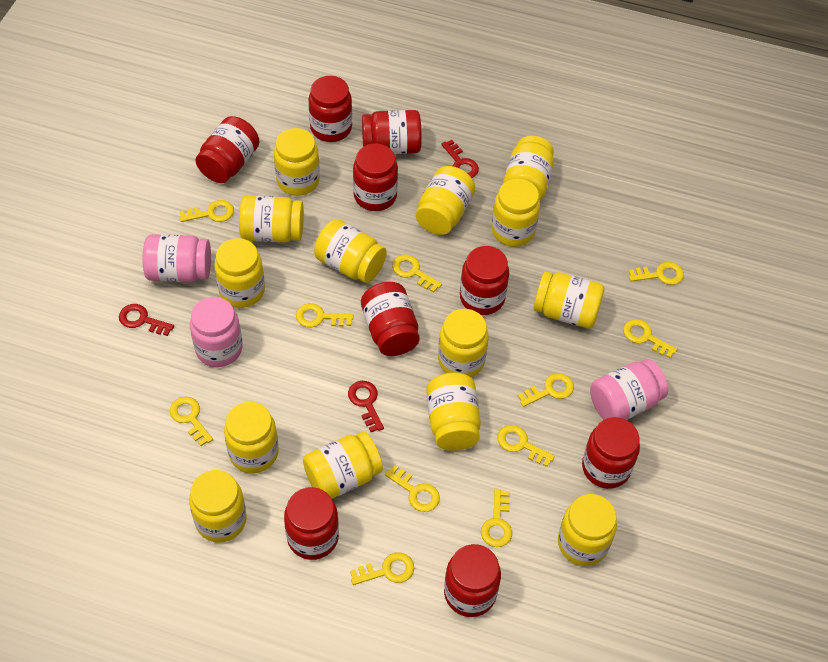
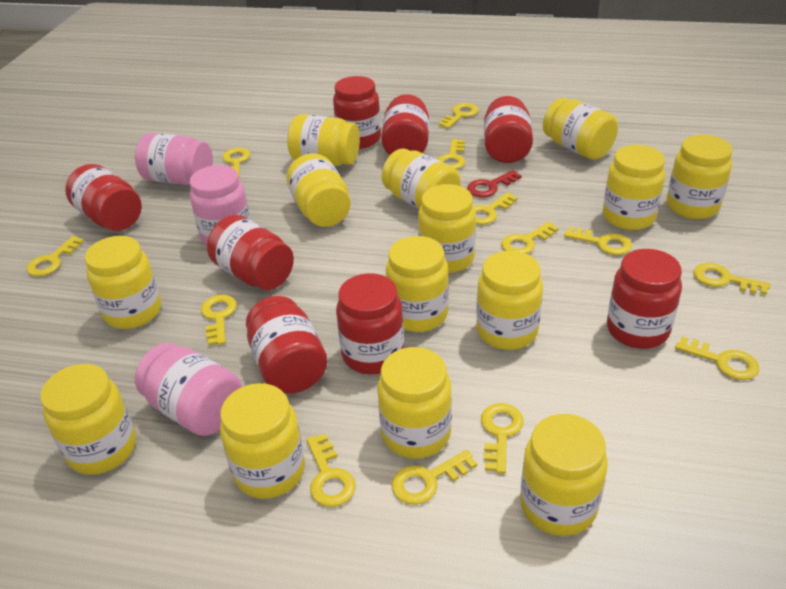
red jar: 9 -> 8
red key: 3 -> 1
yellow key: 11 -> 13

